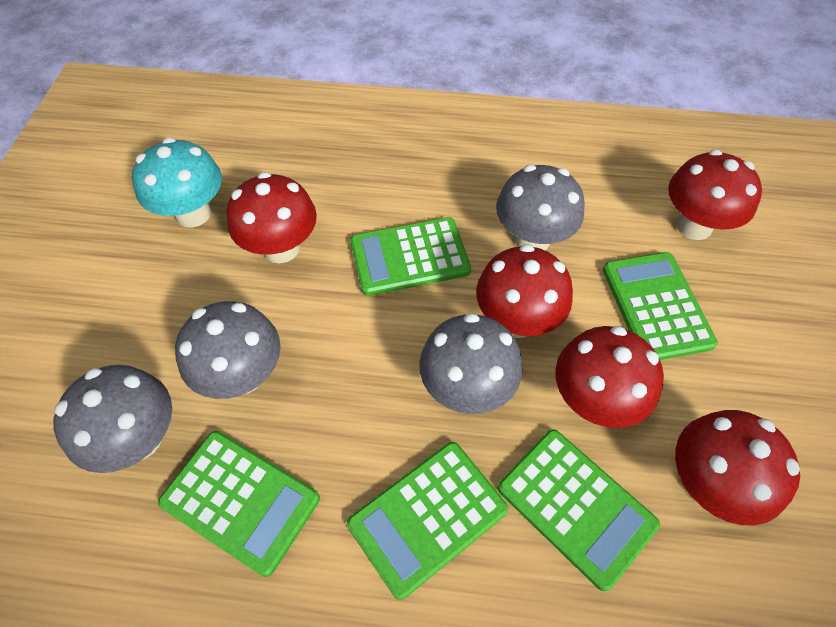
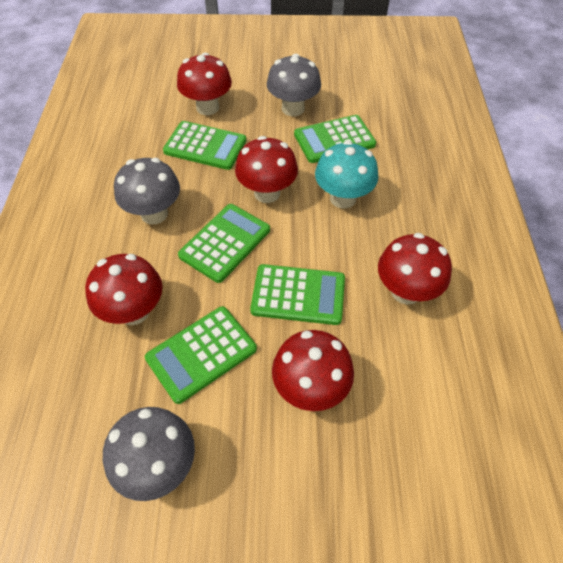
grey mushroom: 4 -> 3

